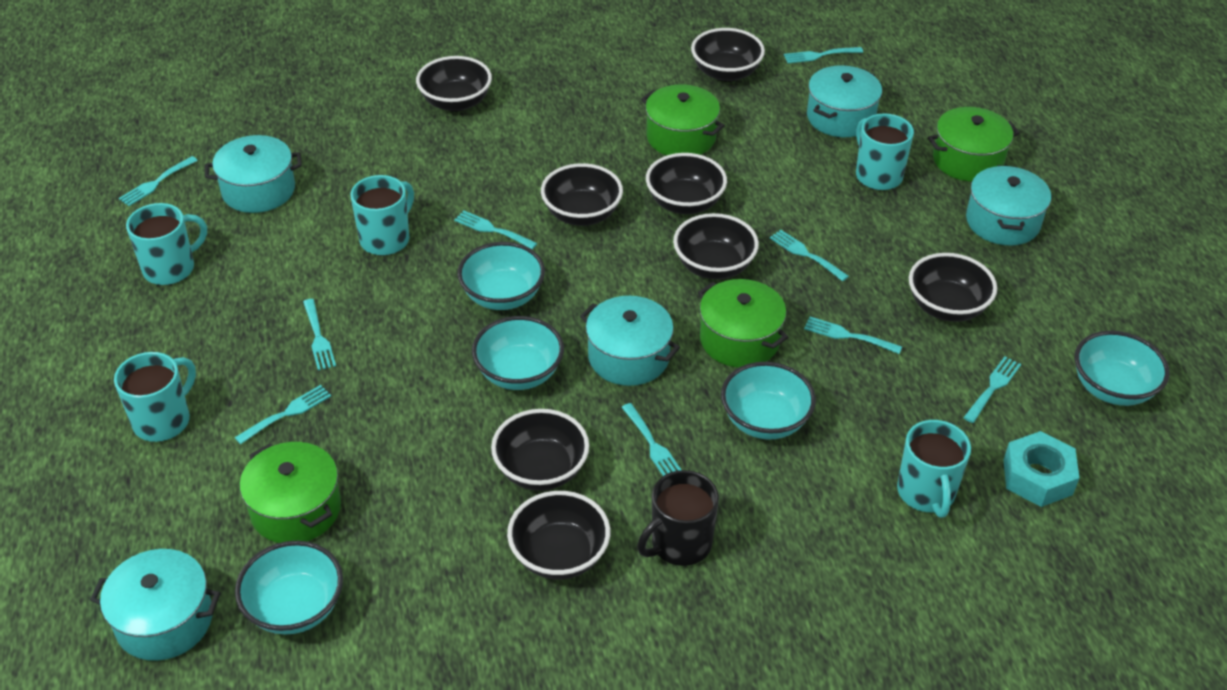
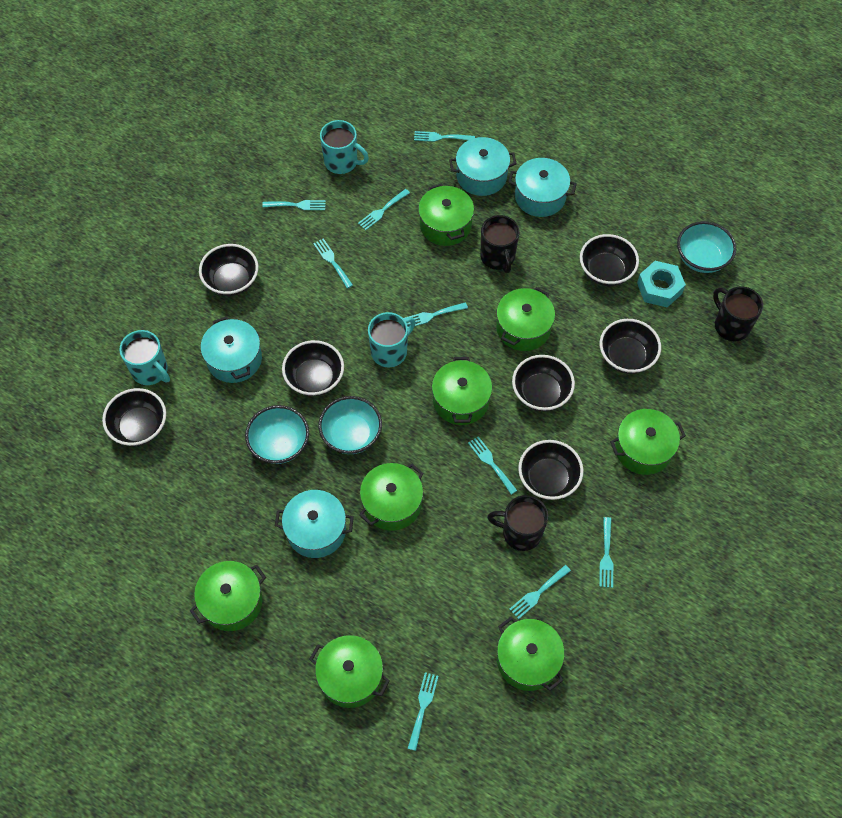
black bowl: 8 -> 7
black mug: 1 -> 3
green pot: 4 -> 8
turquoise bowl: 5 -> 3
turquoise mug: 5 -> 3
turquoise pot: 5 -> 4

